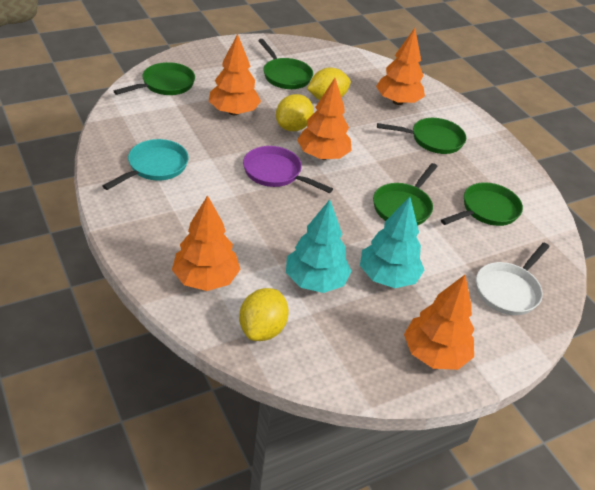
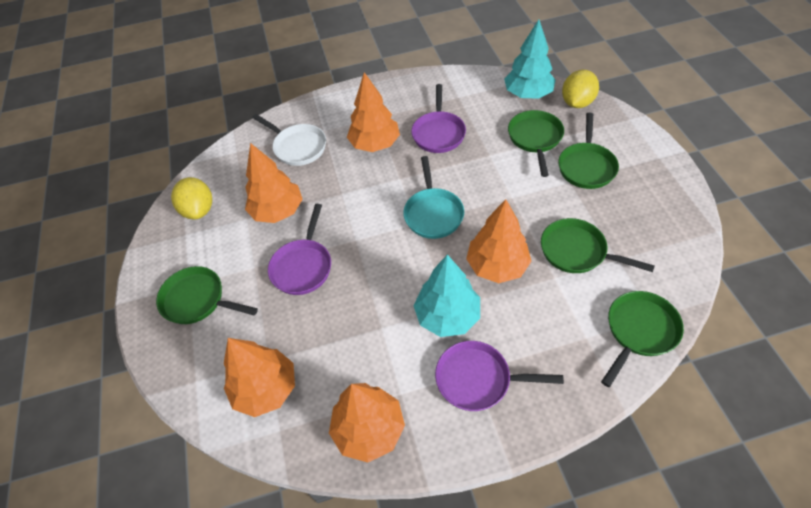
purple pan: 1 -> 3
yellow lemon: 3 -> 2

